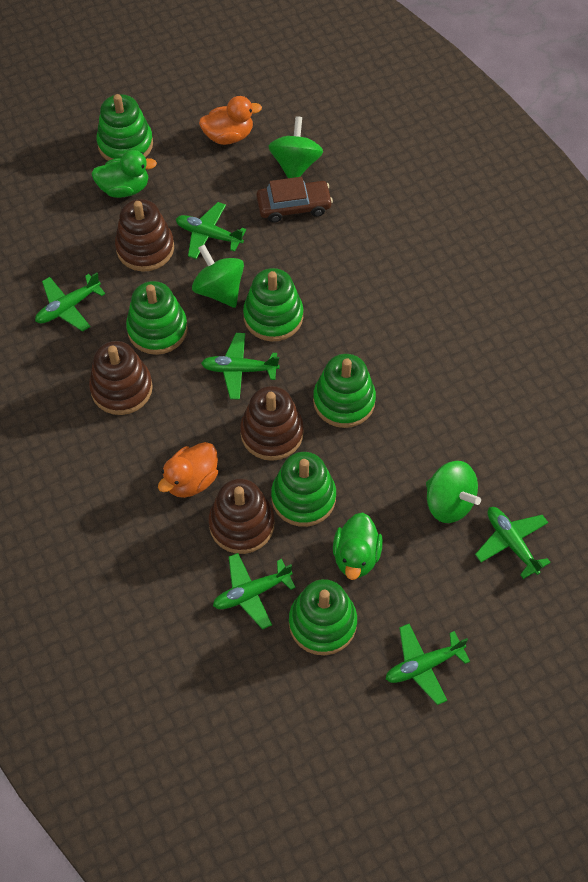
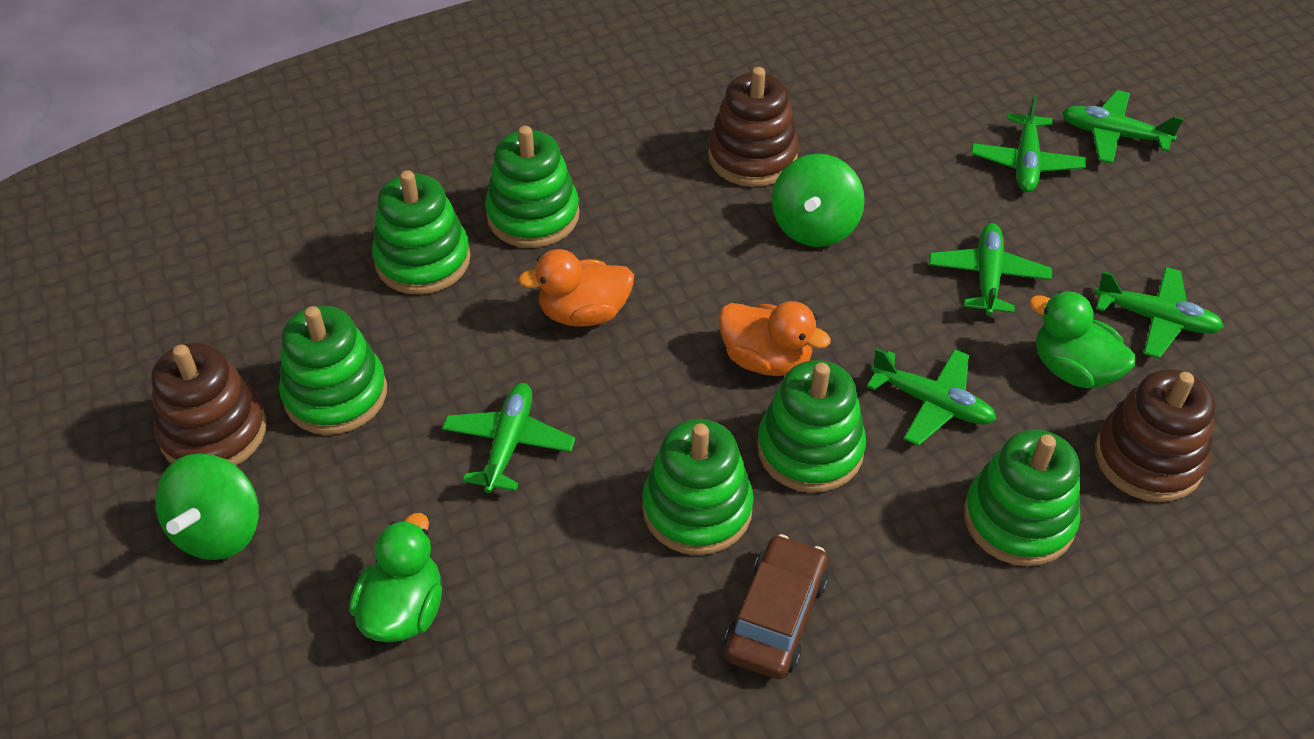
brown stacking toy: 4 -> 3
green spinning top: 3 -> 2

